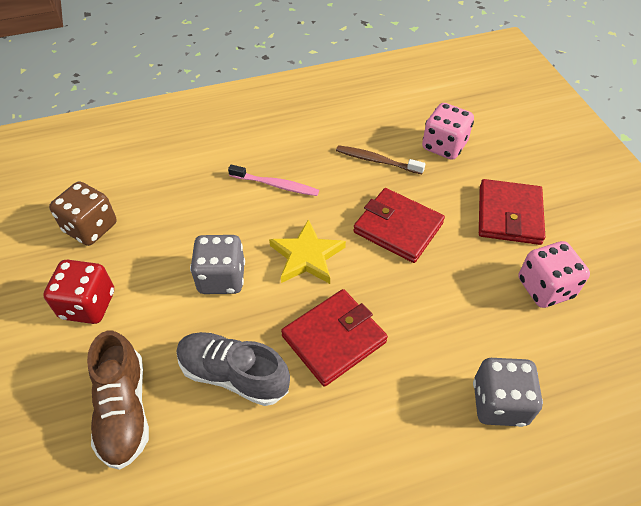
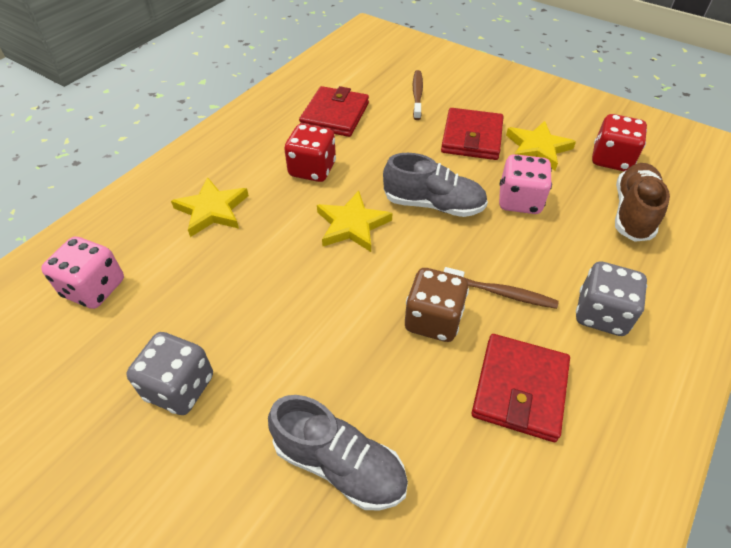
brown toothbrush: 1 -> 2
grey shoe: 1 -> 2
pink toothbrush: 1 -> 0
red dice: 1 -> 2
yellow star: 1 -> 3

